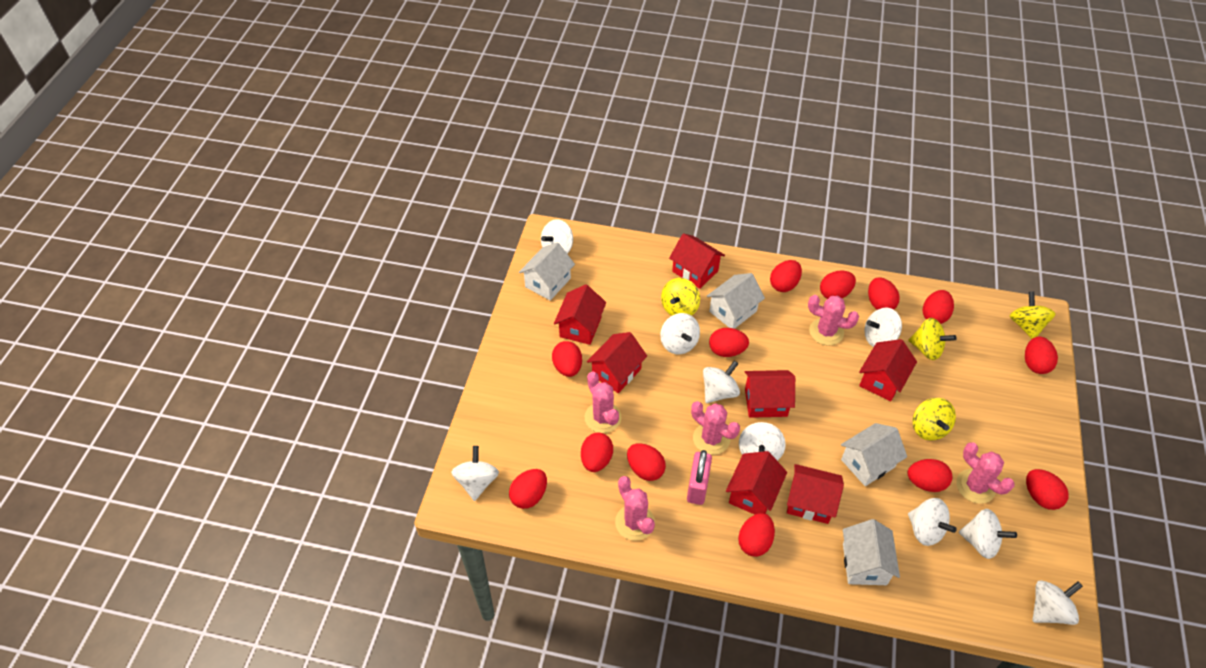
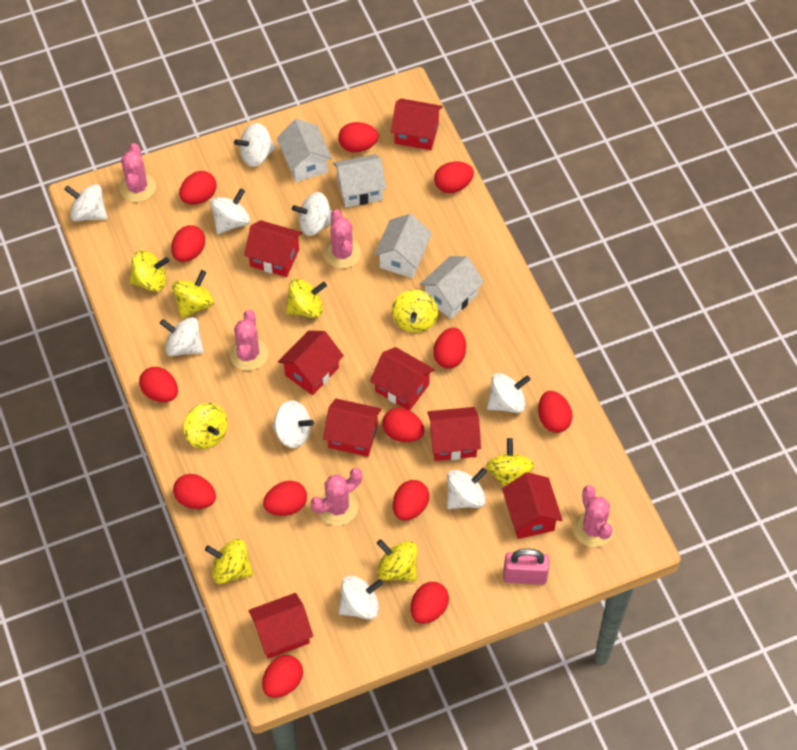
red house: 7 -> 8
yellow spinning top: 4 -> 8

